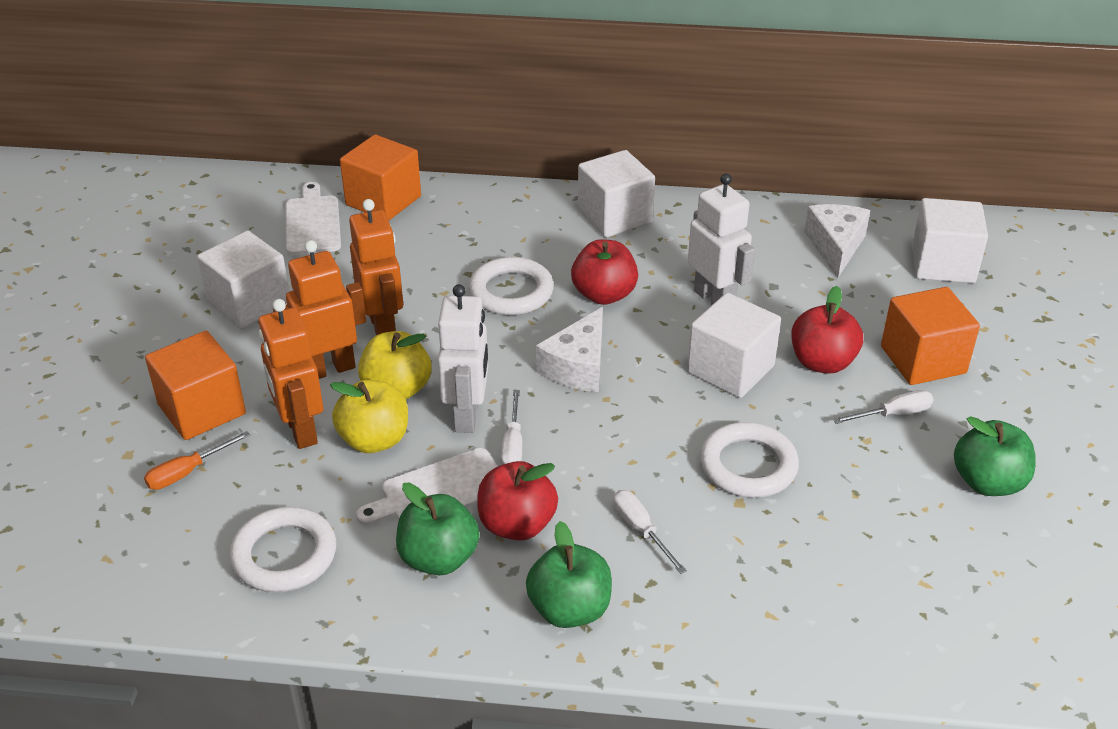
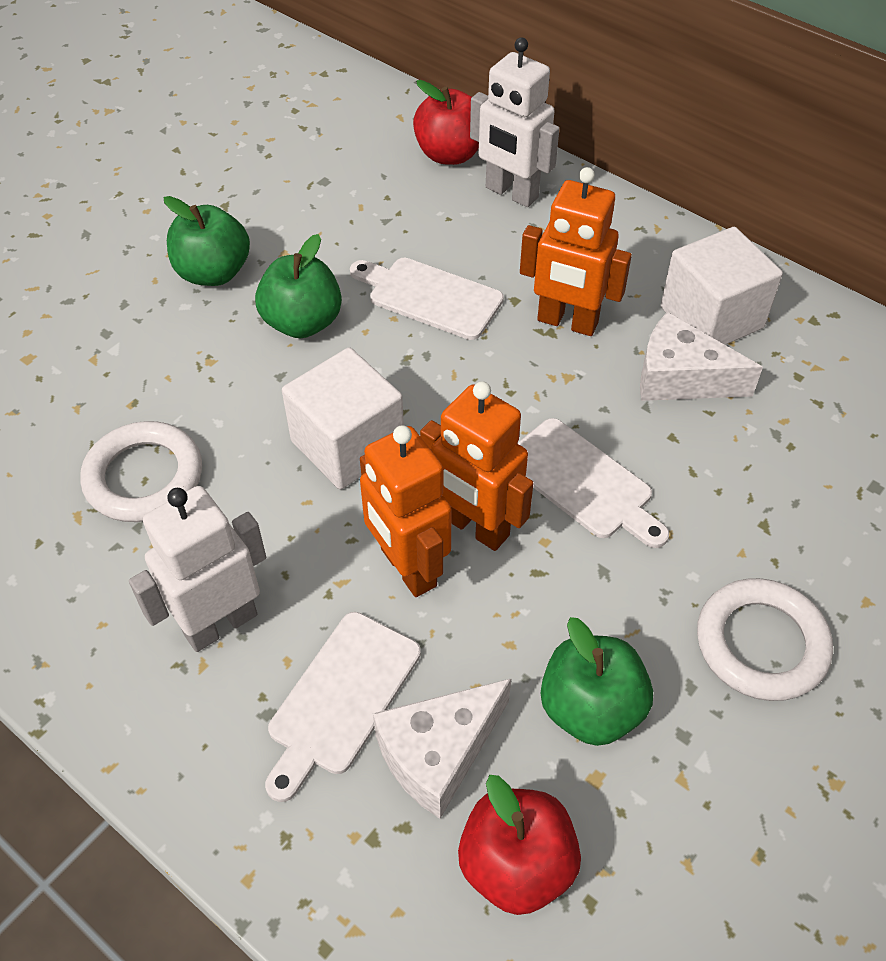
orange cube: 3 -> 0
orange screwdriver: 1 -> 0
red apple: 3 -> 2
white cube: 4 -> 2
white cutting board: 2 -> 3
white ring: 3 -> 2
white screwdriver: 3 -> 0
yellow apple: 2 -> 0

